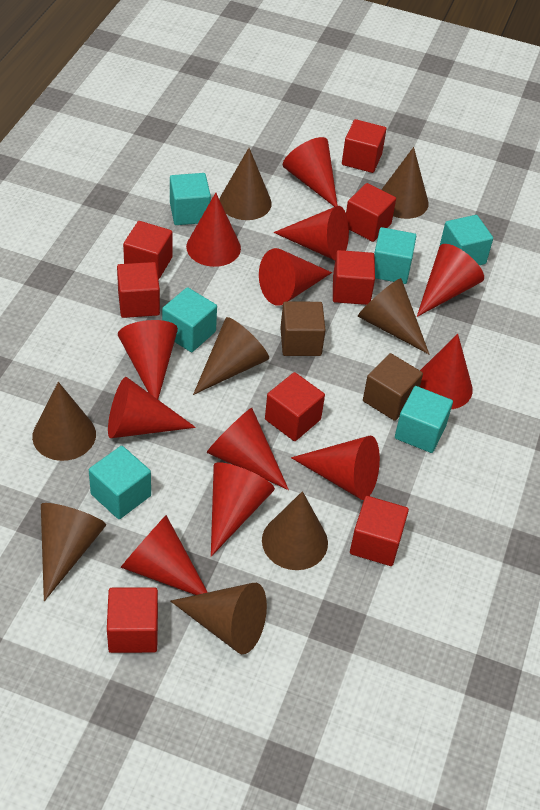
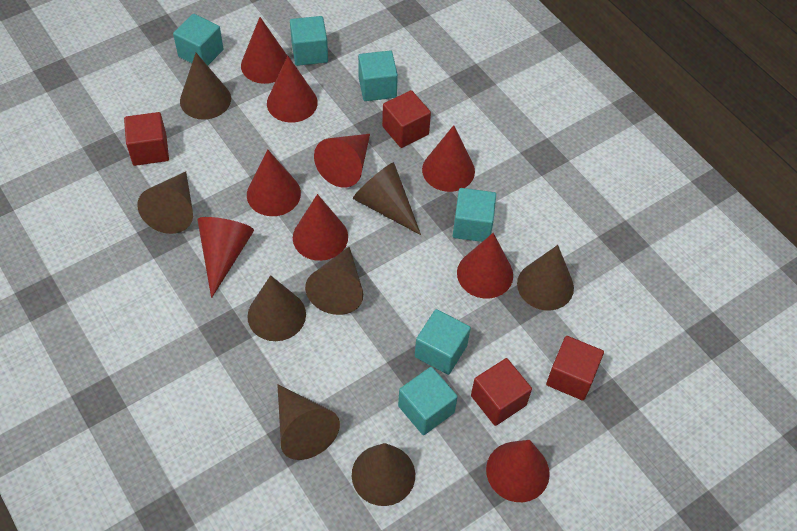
brown cube: 2 -> 0
red cone: 12 -> 9
red cube: 8 -> 4

